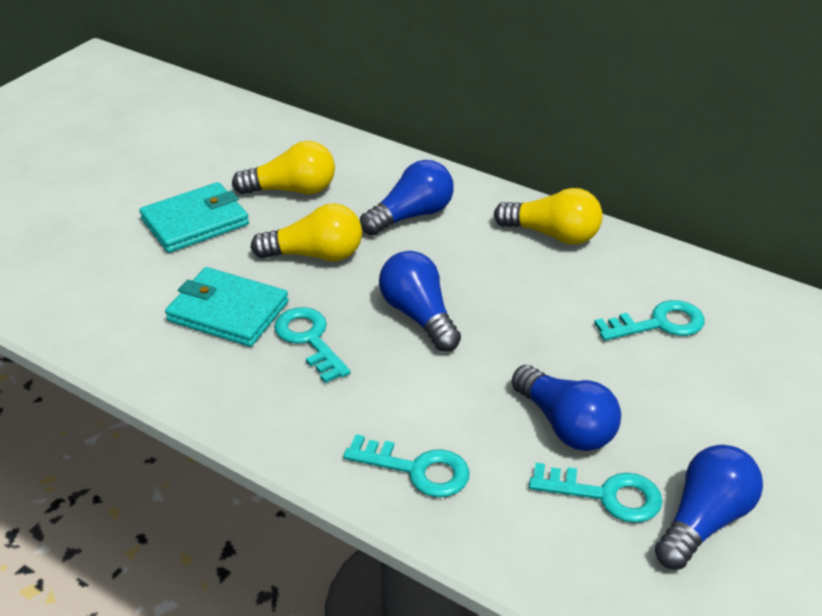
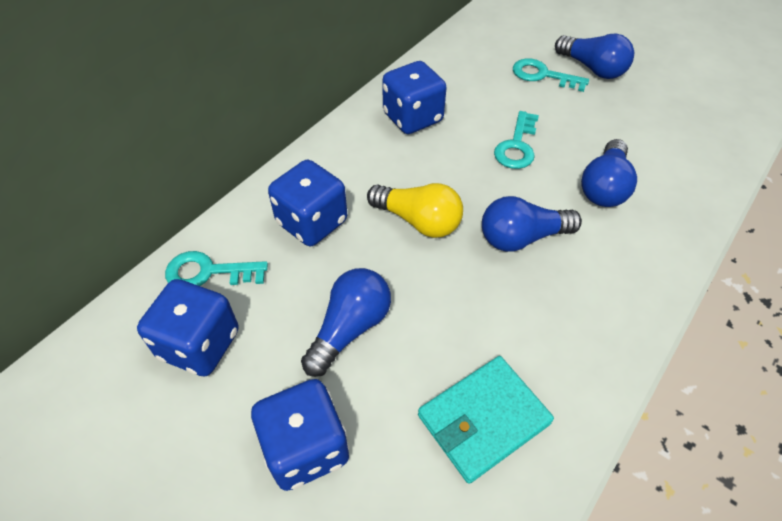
blue dice: 0 -> 4
turquoise key: 4 -> 3
turquoise wallet: 2 -> 1
yellow light bulb: 3 -> 1

